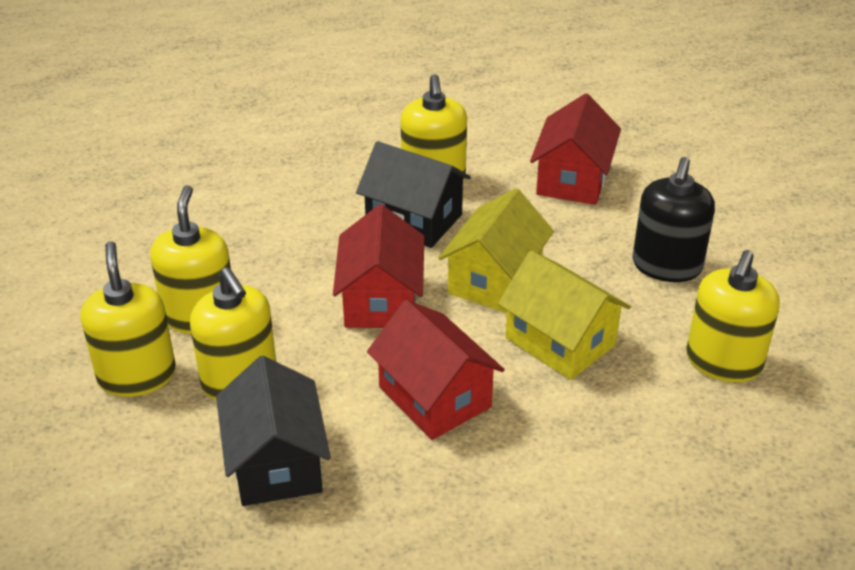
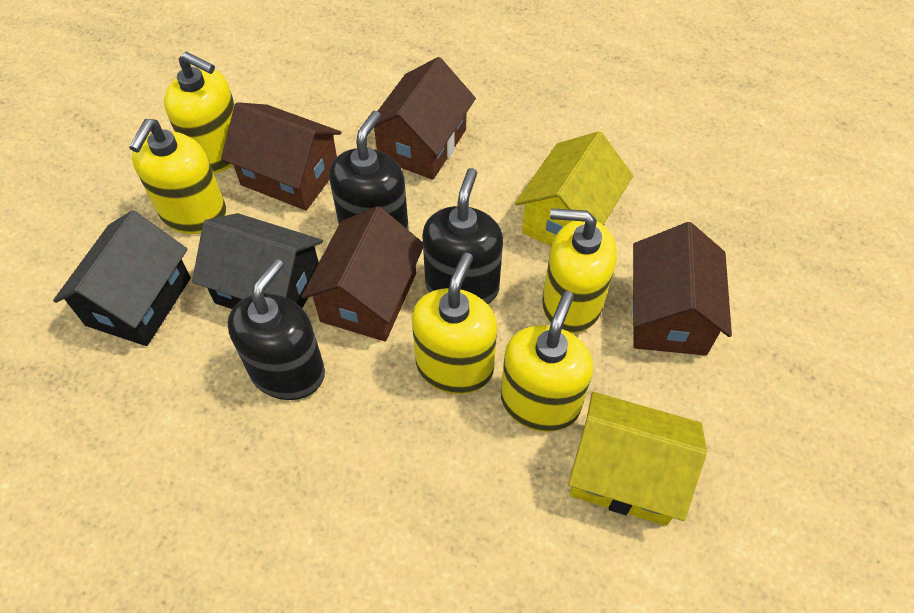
black soap dispenser: 1 -> 3
brown house: 0 -> 4
red house: 3 -> 0

